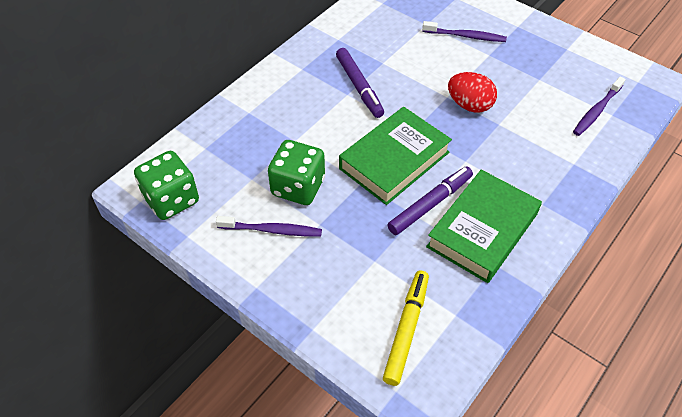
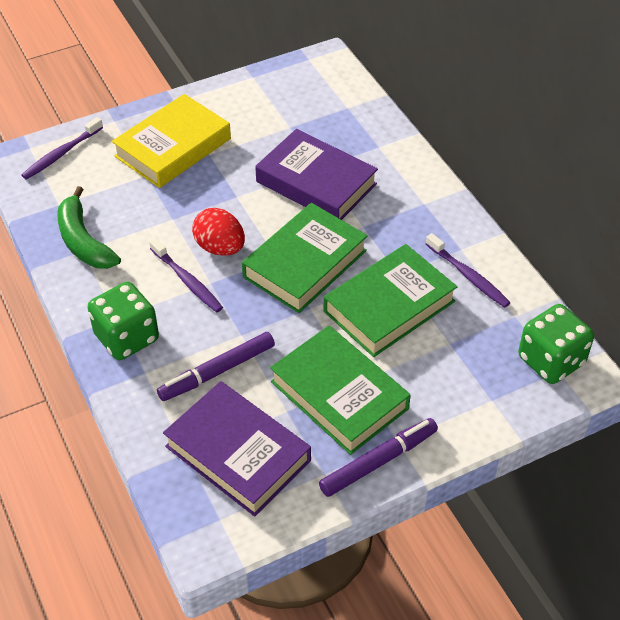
green banana: 0 -> 1
green book: 2 -> 3
purple book: 0 -> 2
yellow book: 0 -> 1
yellow marker: 1 -> 0

